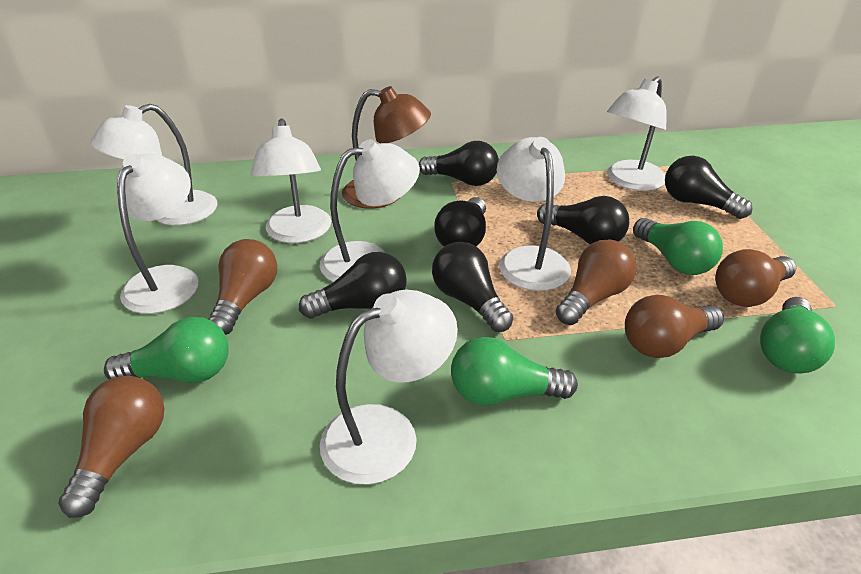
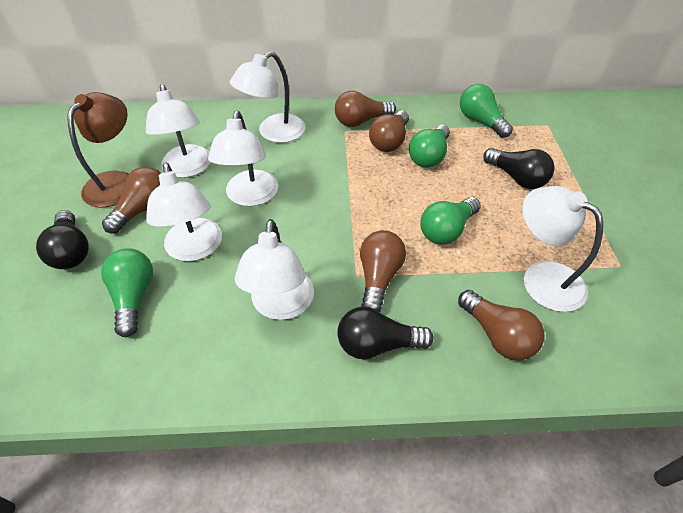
black light bulb: 6 -> 3
white lamp: 7 -> 6

